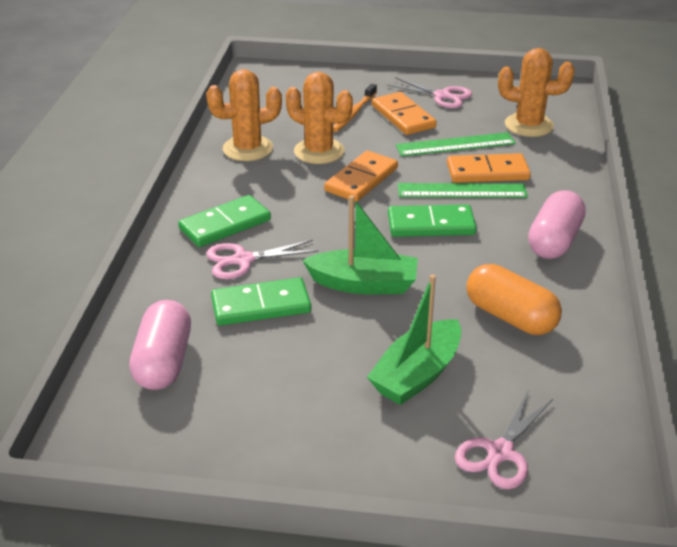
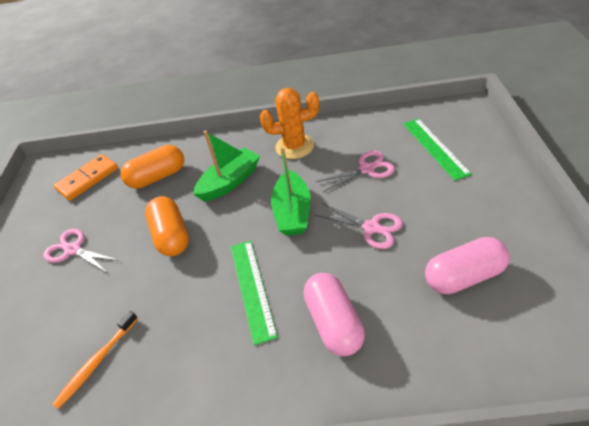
green domino: 3 -> 0
orange cactus: 3 -> 1
orange capsule: 1 -> 2
orange domino: 3 -> 1

